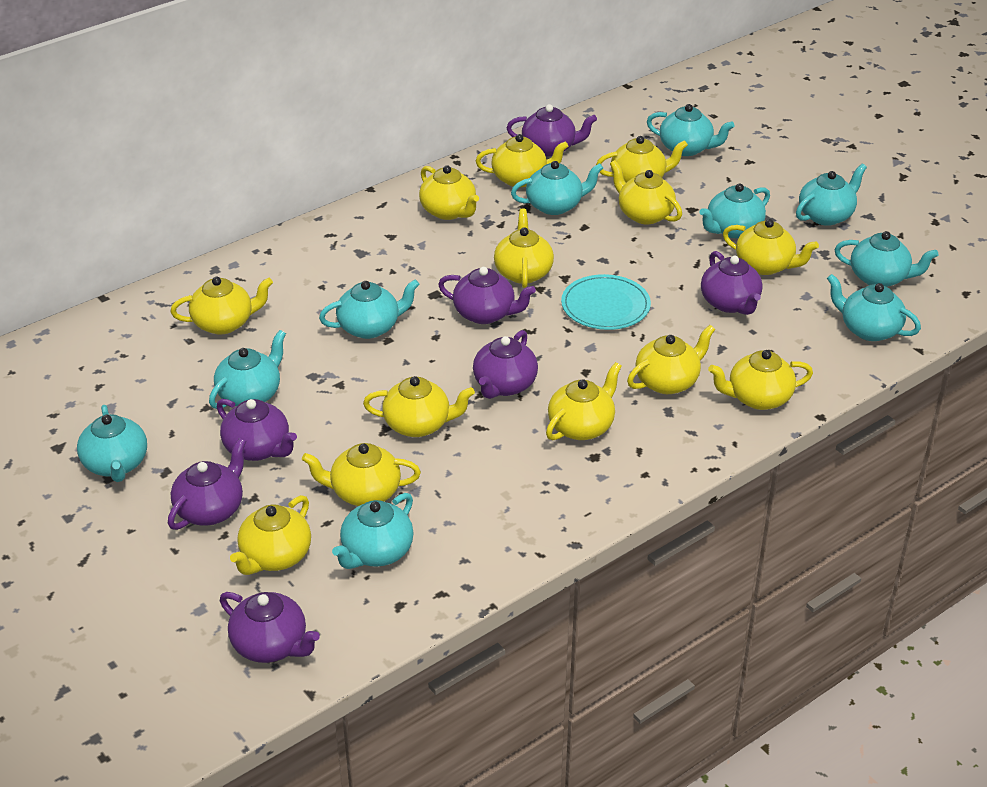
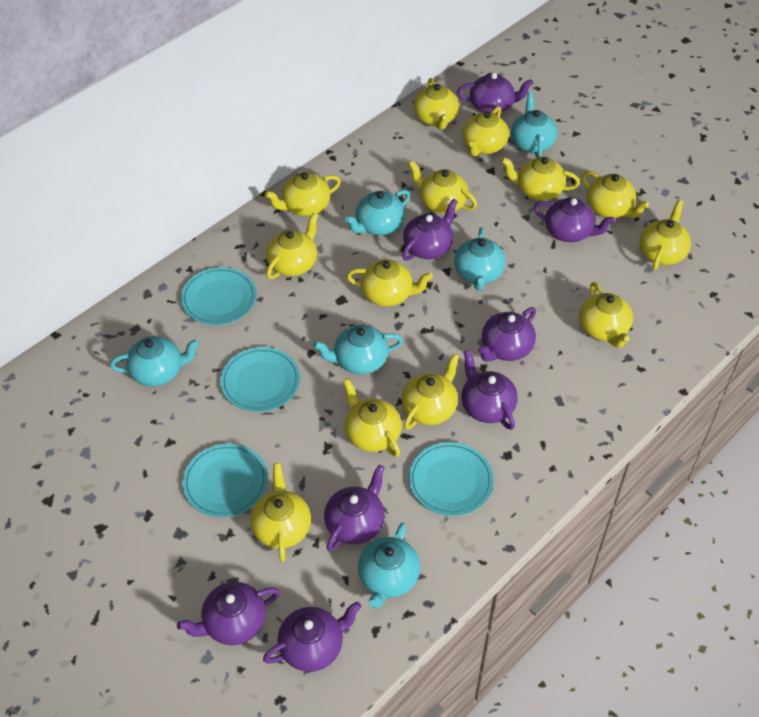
purple teapot: 7 -> 8
turquoise plate: 1 -> 4
turquoise teapot: 10 -> 6

